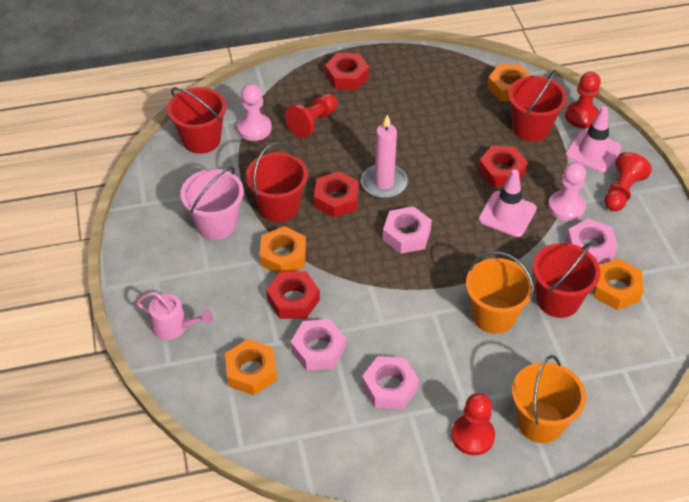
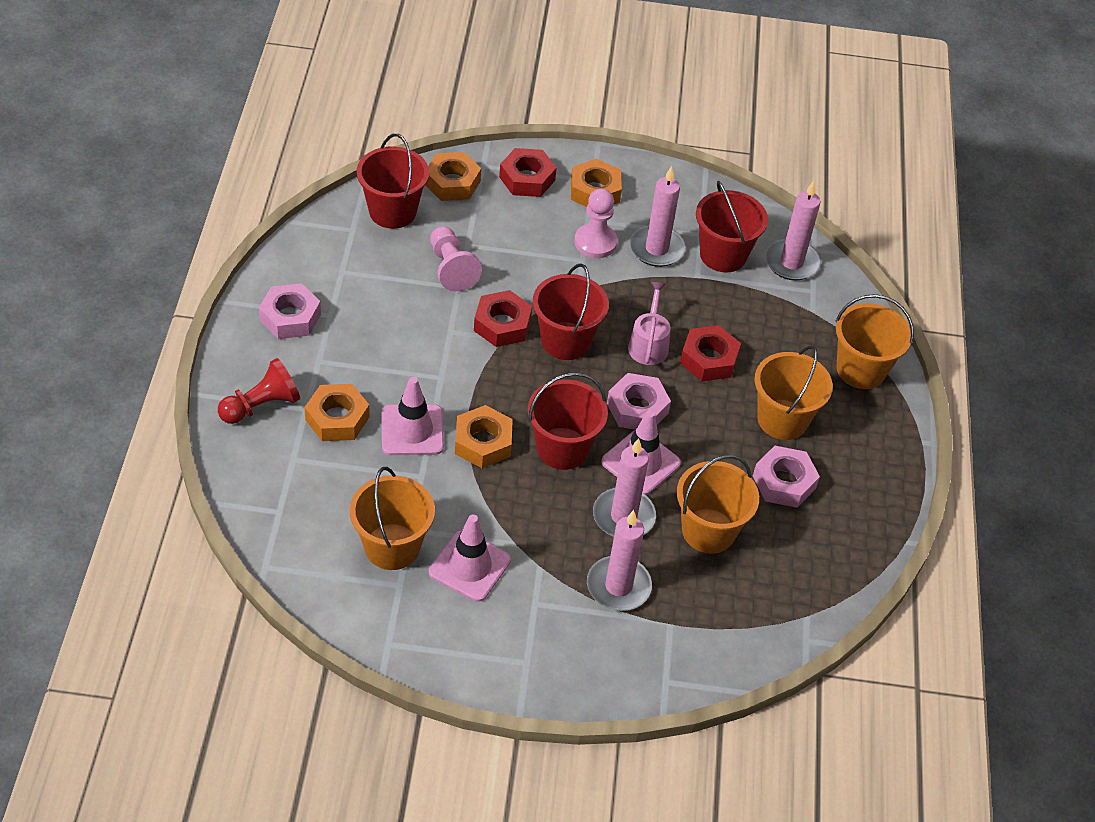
orange bucket: 2 -> 4
pink bucket: 1 -> 0
pink candle: 1 -> 4
pink nut: 4 -> 3
pink traffic cone: 2 -> 3
red nut: 4 -> 3
red pawn: 4 -> 1

